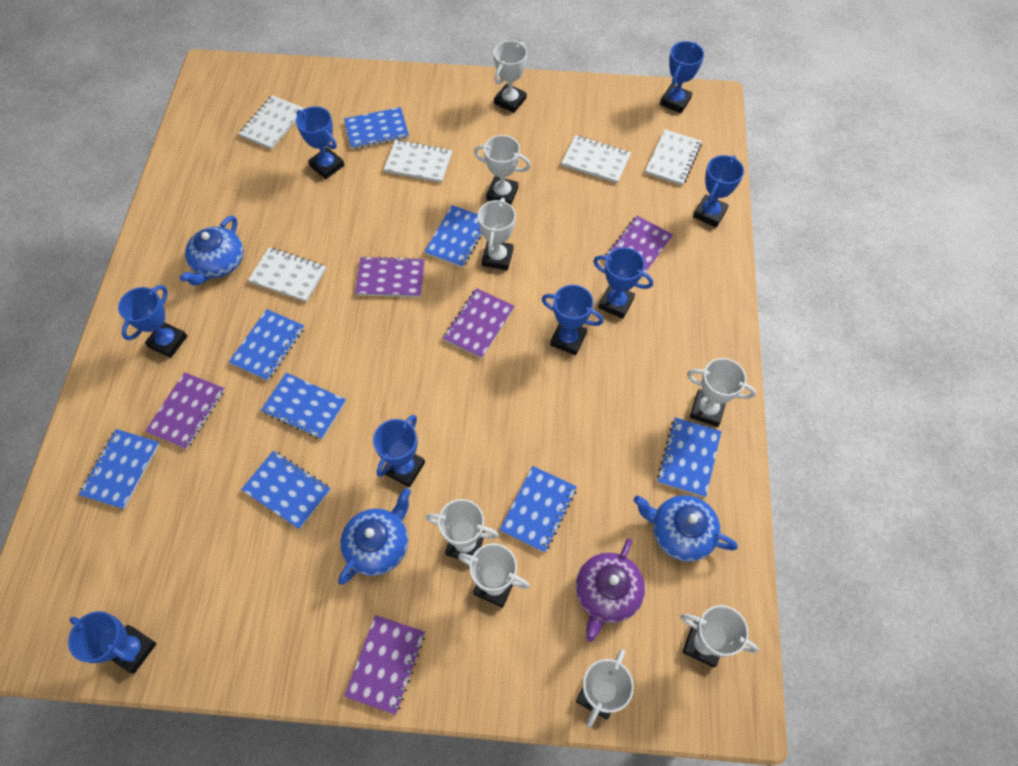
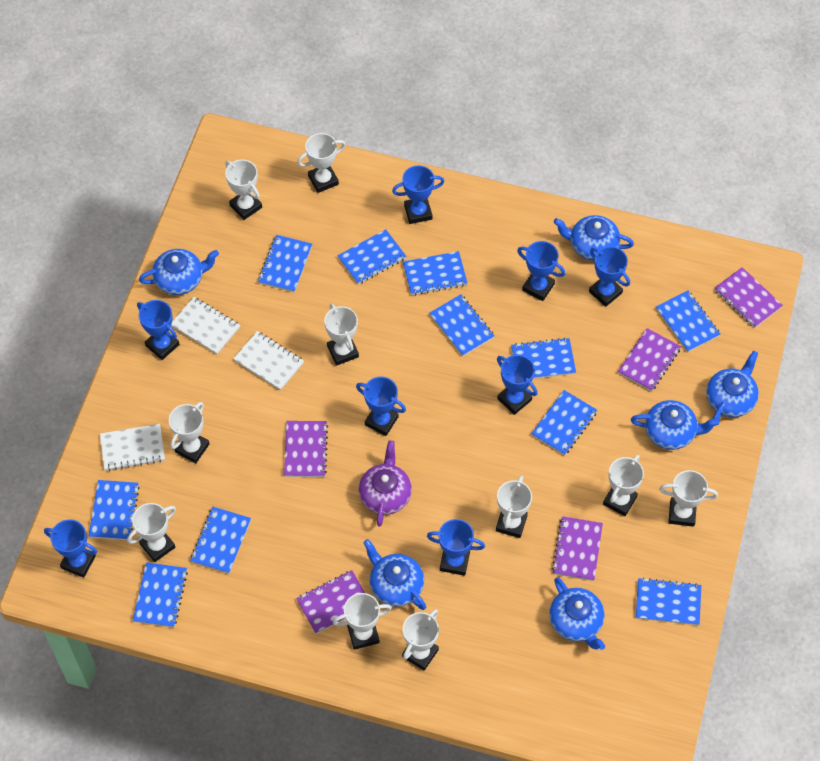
blue notebook: 8 -> 11
blue teapot: 3 -> 6
white notebook: 5 -> 3
white trophy: 8 -> 10

